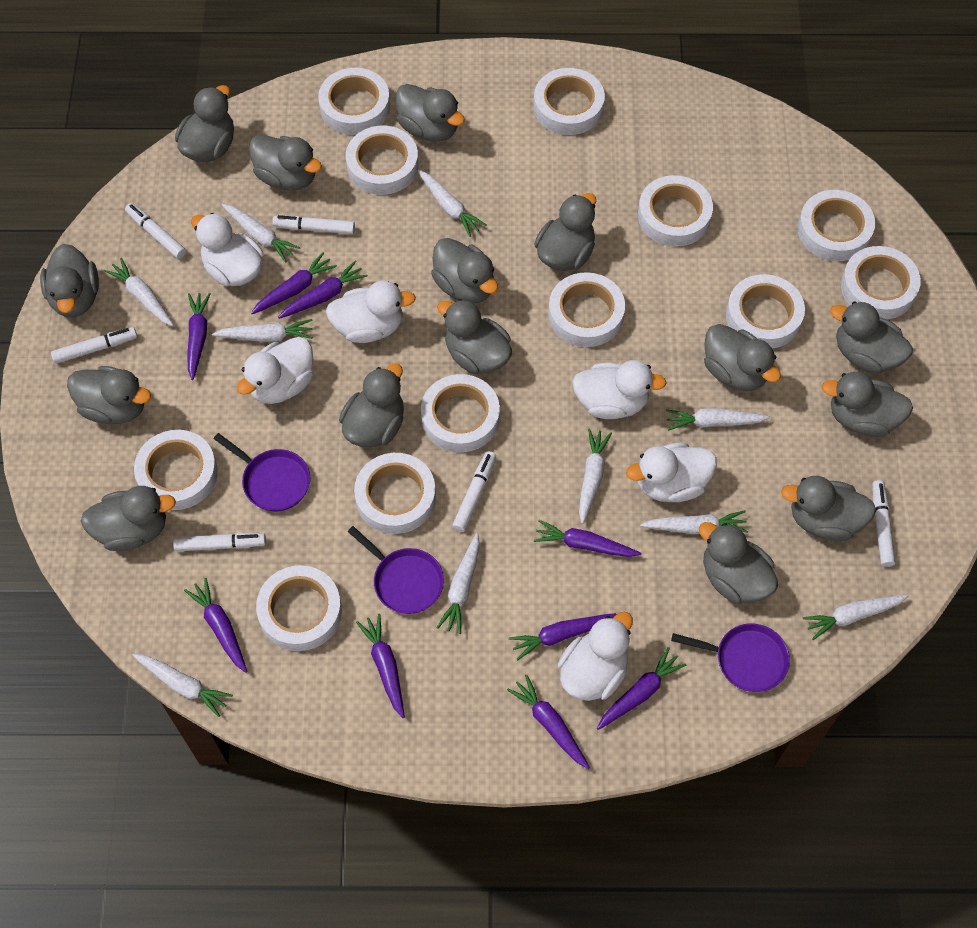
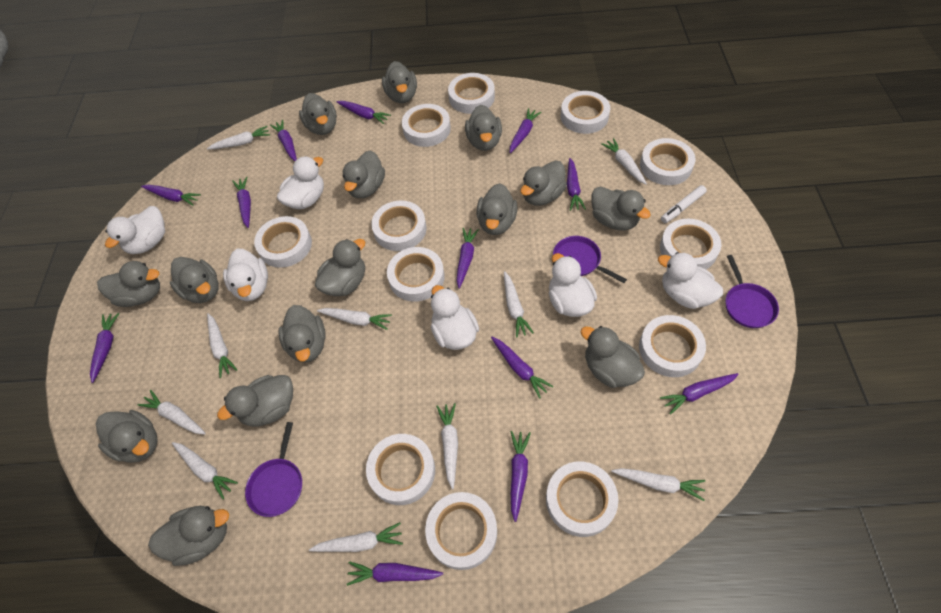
purple carrot: 9 -> 12
white marker: 6 -> 1

